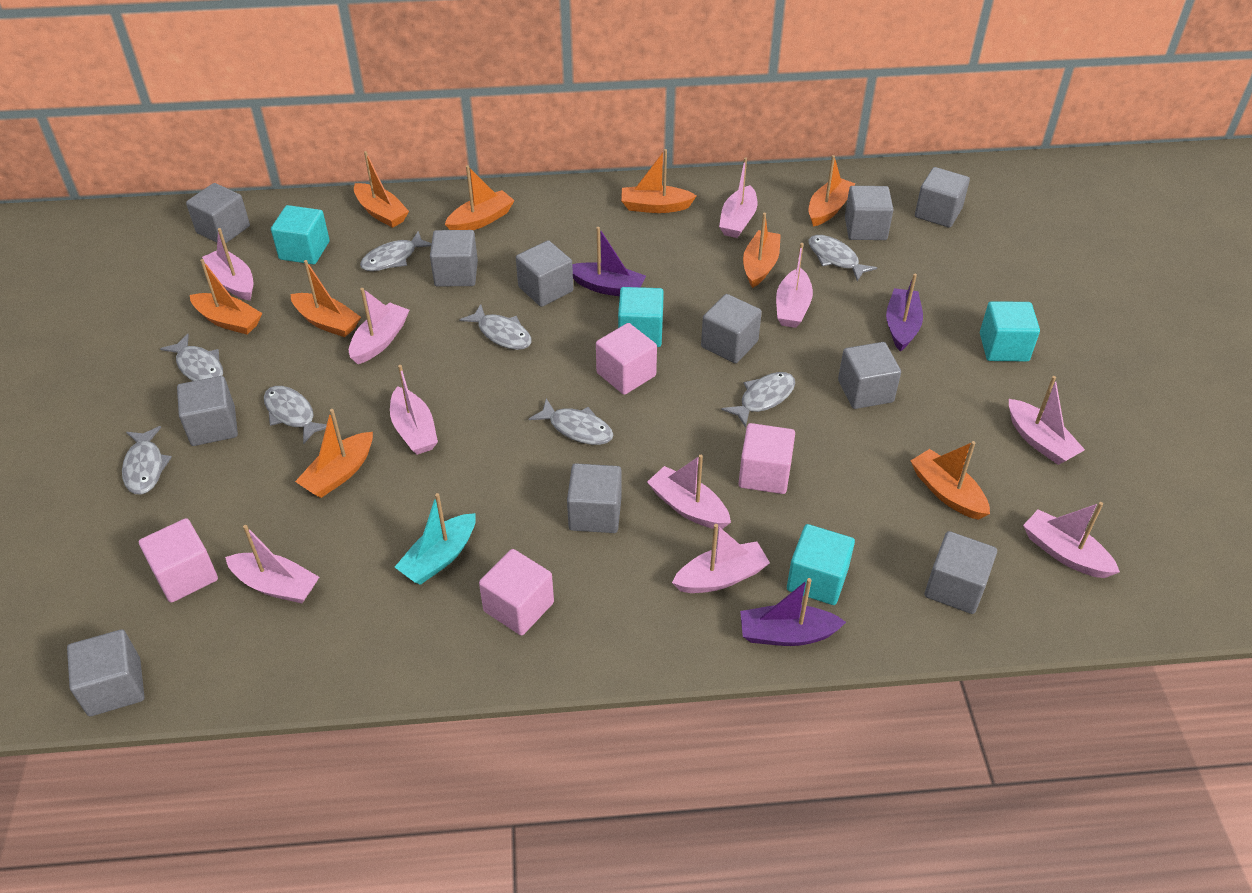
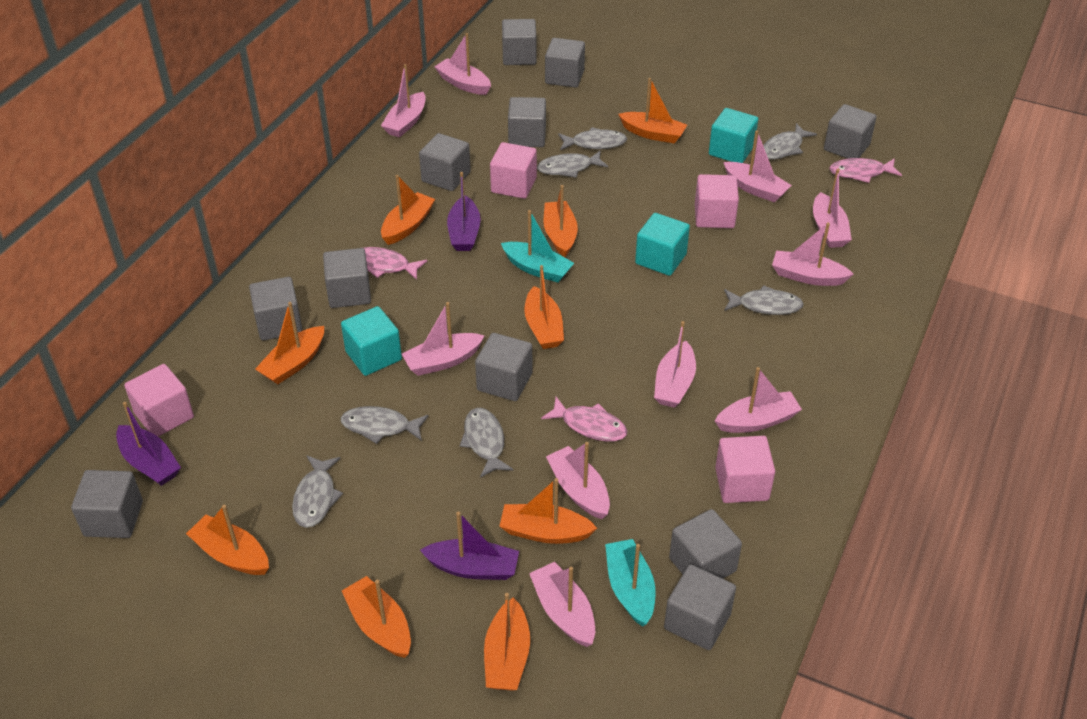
grey fish: 8 -> 7
pink fish: 0 -> 3
turquoise boat: 1 -> 2
turquoise cube: 4 -> 3

